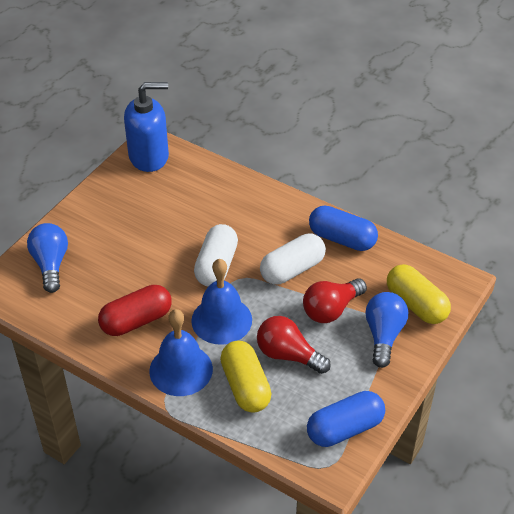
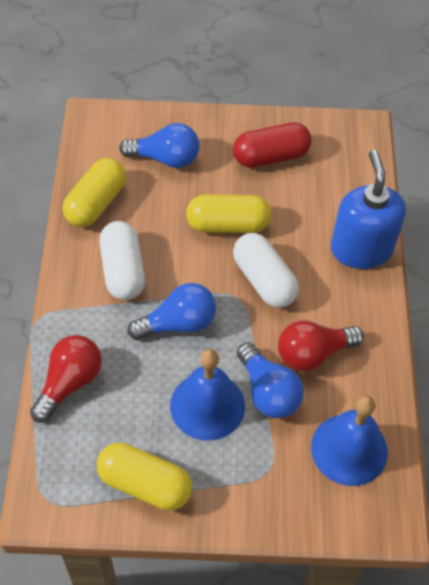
blue capsule: 2 -> 0
blue light bulb: 2 -> 3
yellow capsule: 2 -> 3

